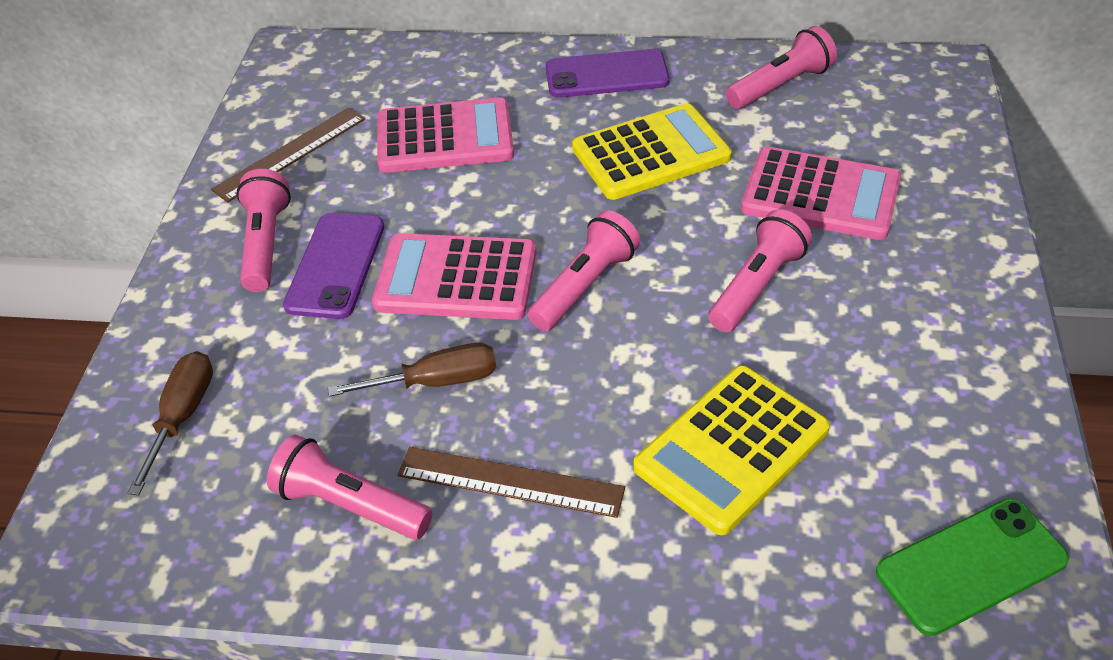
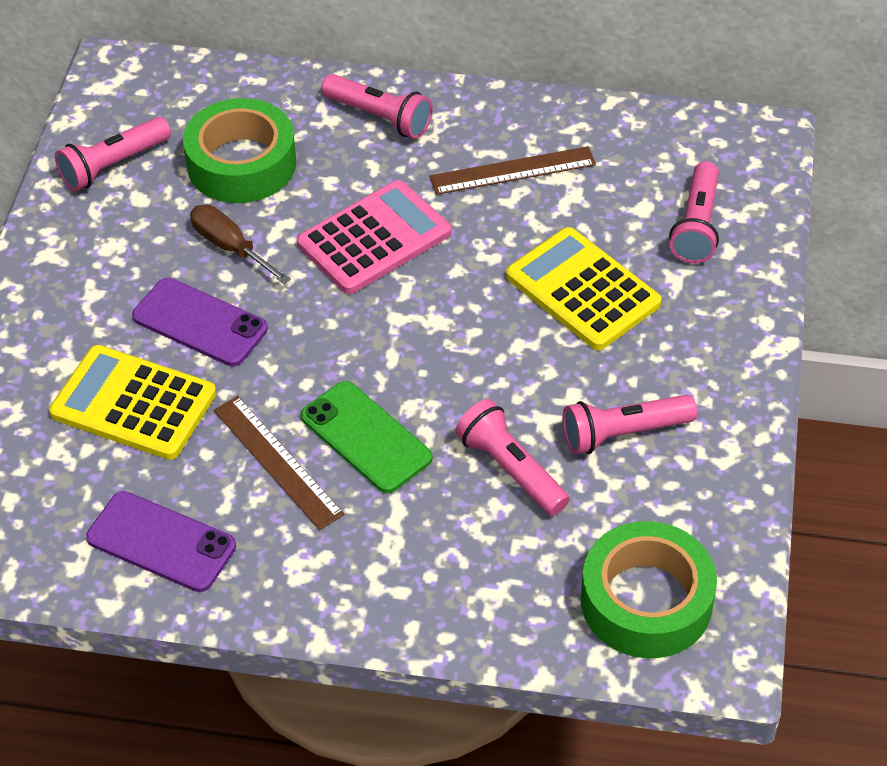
brown screwdriver: 2 -> 1
green tape: 0 -> 2
pink calculator: 3 -> 1

